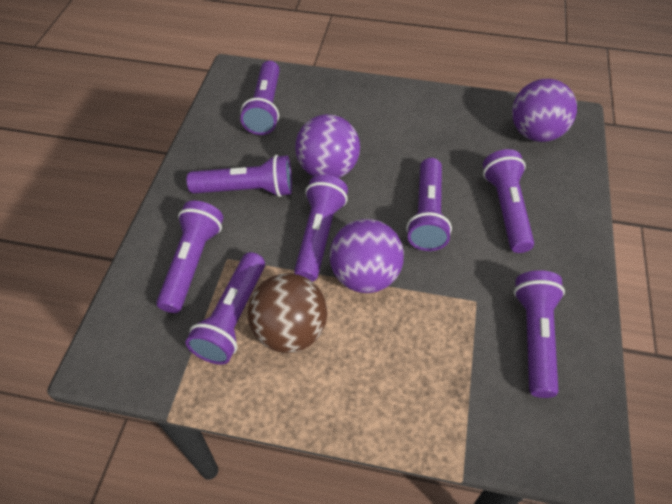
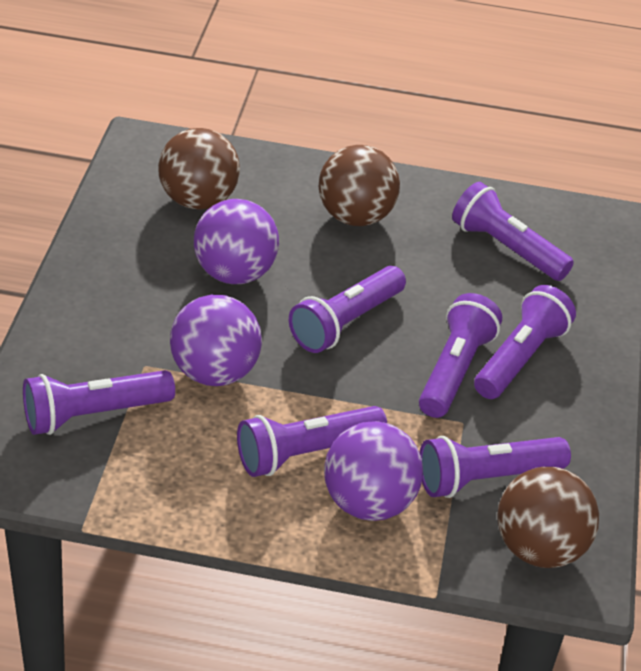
brown ball: 1 -> 3
purple flashlight: 8 -> 7

